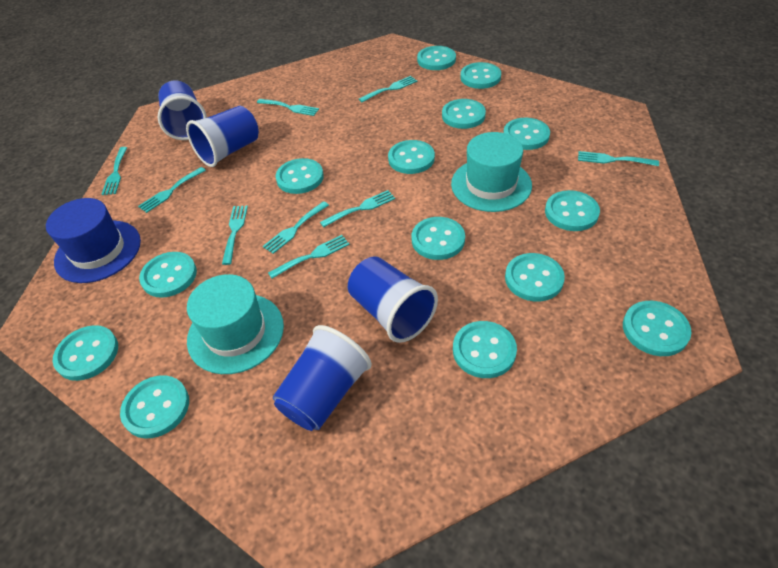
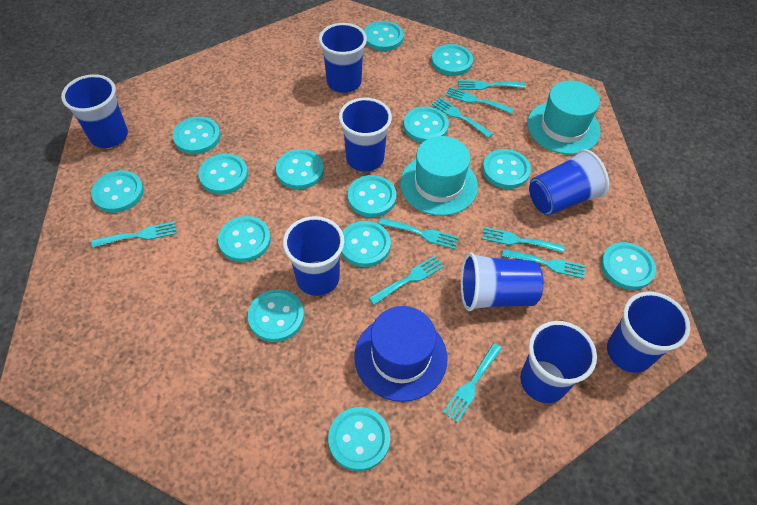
blue cup: 4 -> 8

